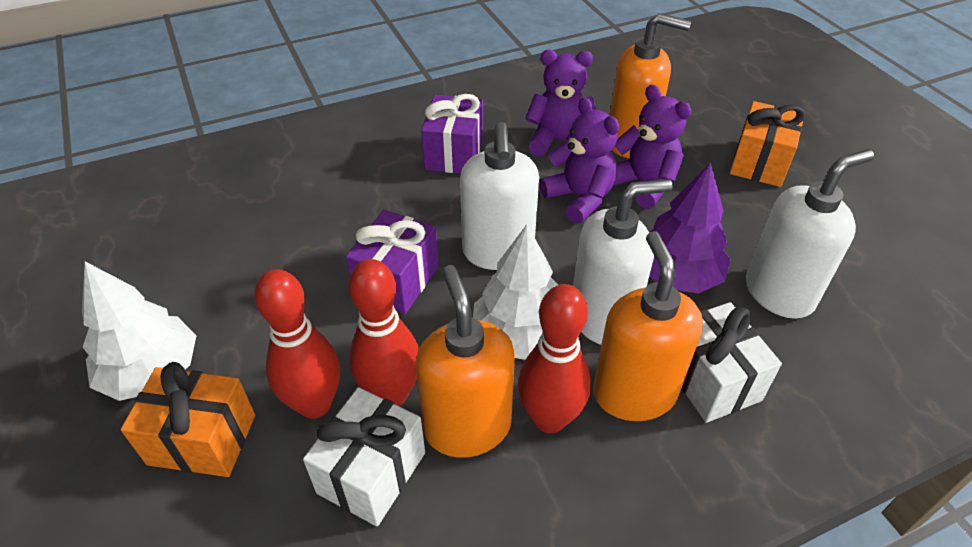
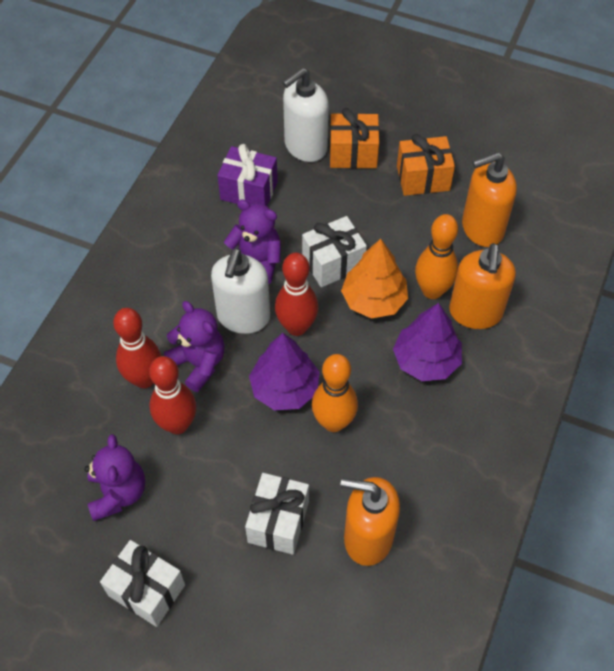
orange bowling pin: 0 -> 2
orange tree: 0 -> 1
purple gift: 2 -> 1
purple tree: 1 -> 2
white gift: 2 -> 3
white soap dispenser: 3 -> 2
white tree: 2 -> 0

